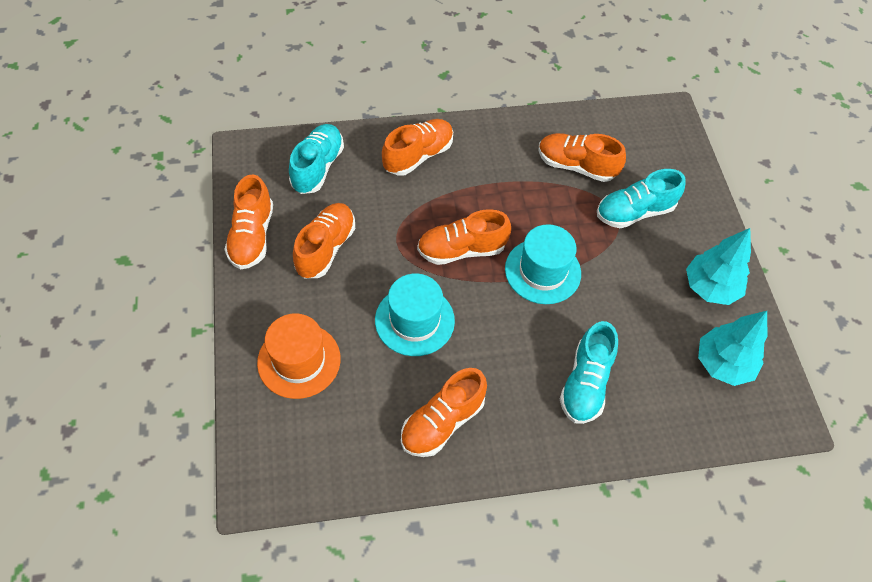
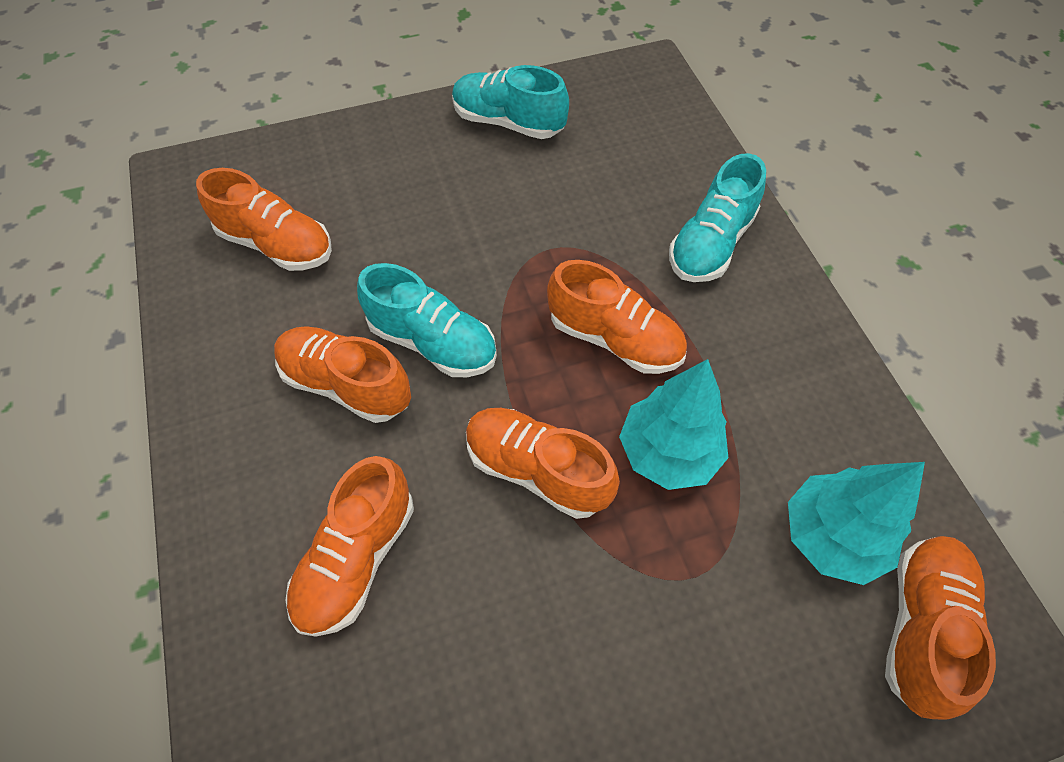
orange hat: 1 -> 0
turquoise hat: 2 -> 0

